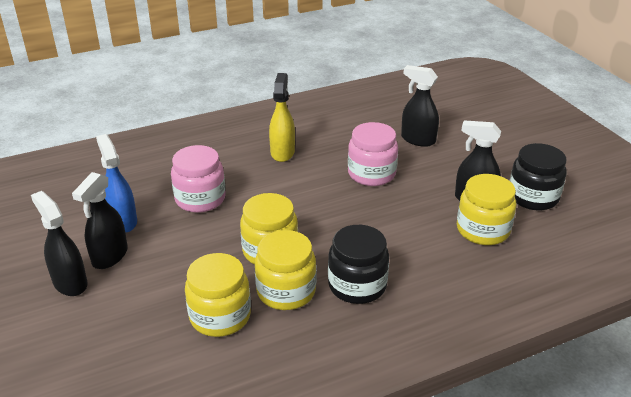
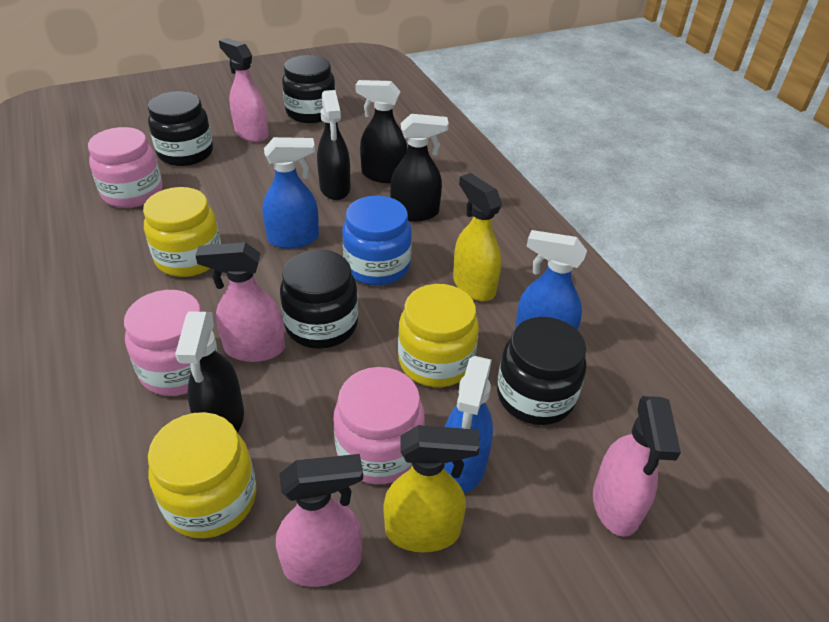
black jar: 2 -> 4
blue jar: 0 -> 1
blue spray bottle: 1 -> 3
pink jar: 2 -> 3
pink spray bottle: 0 -> 4
yellow jar: 4 -> 3
yellow spray bottle: 1 -> 2

